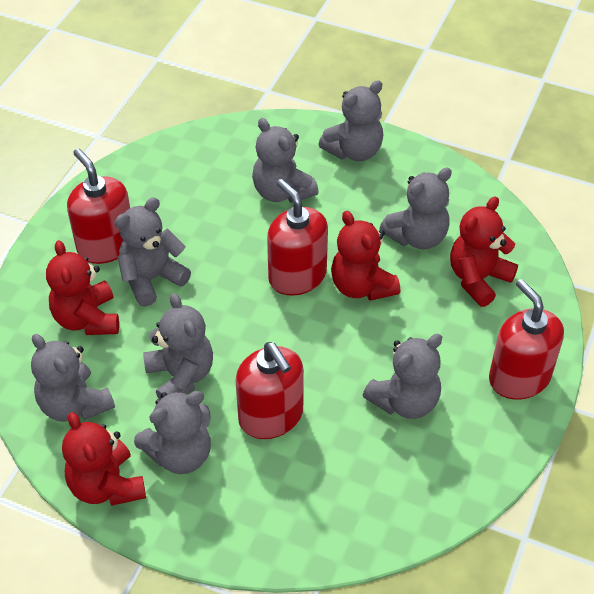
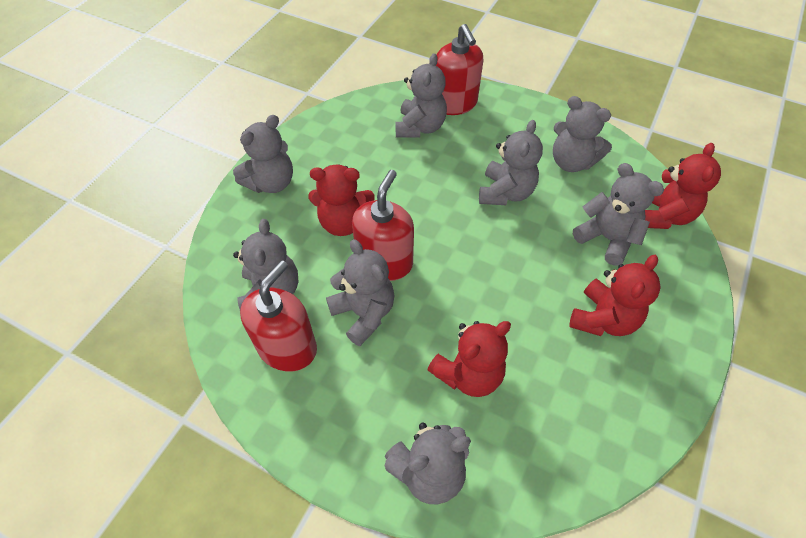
red soap dispenser: 4 -> 3

